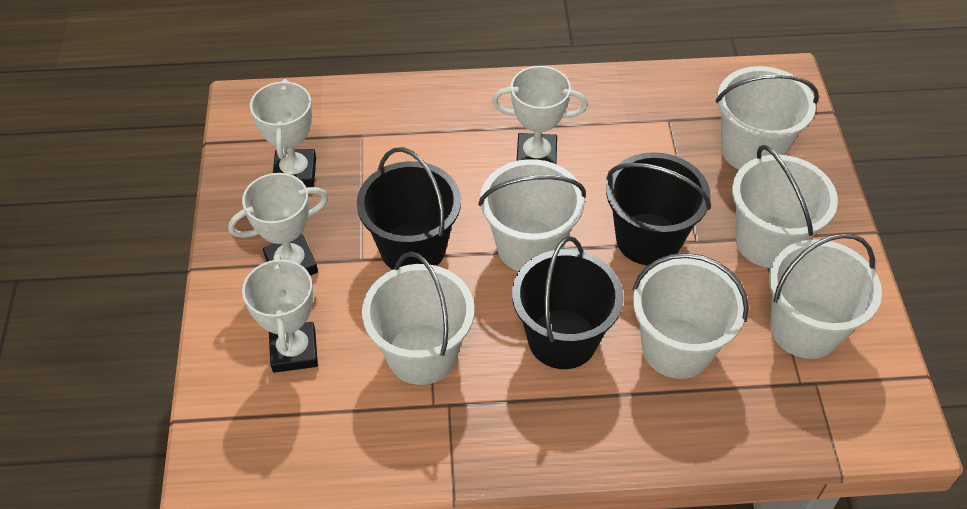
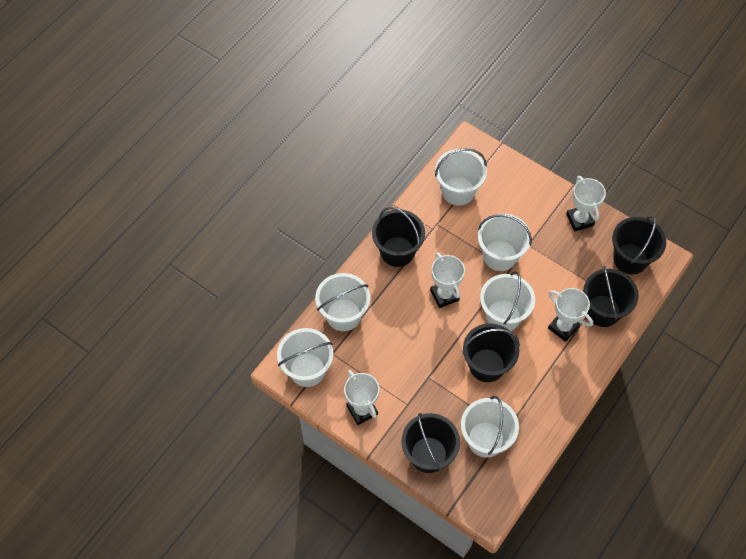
black bucket: 3 -> 5

